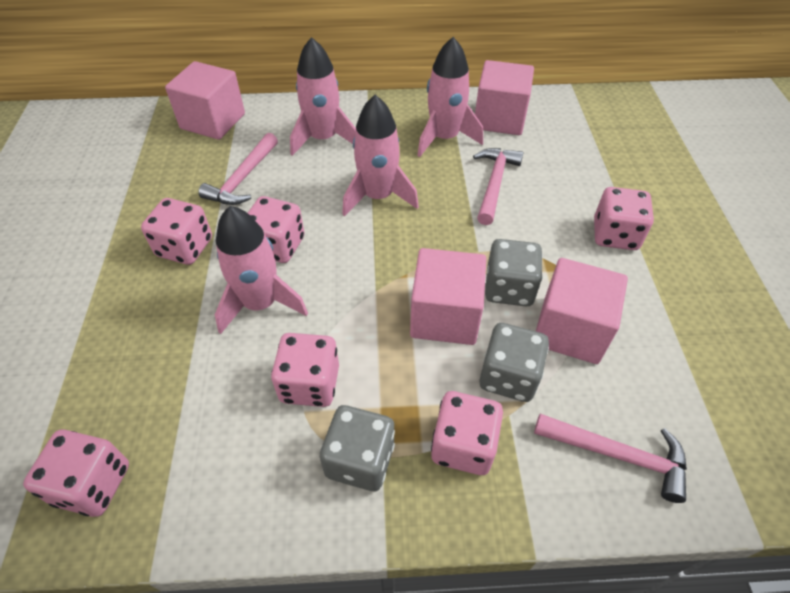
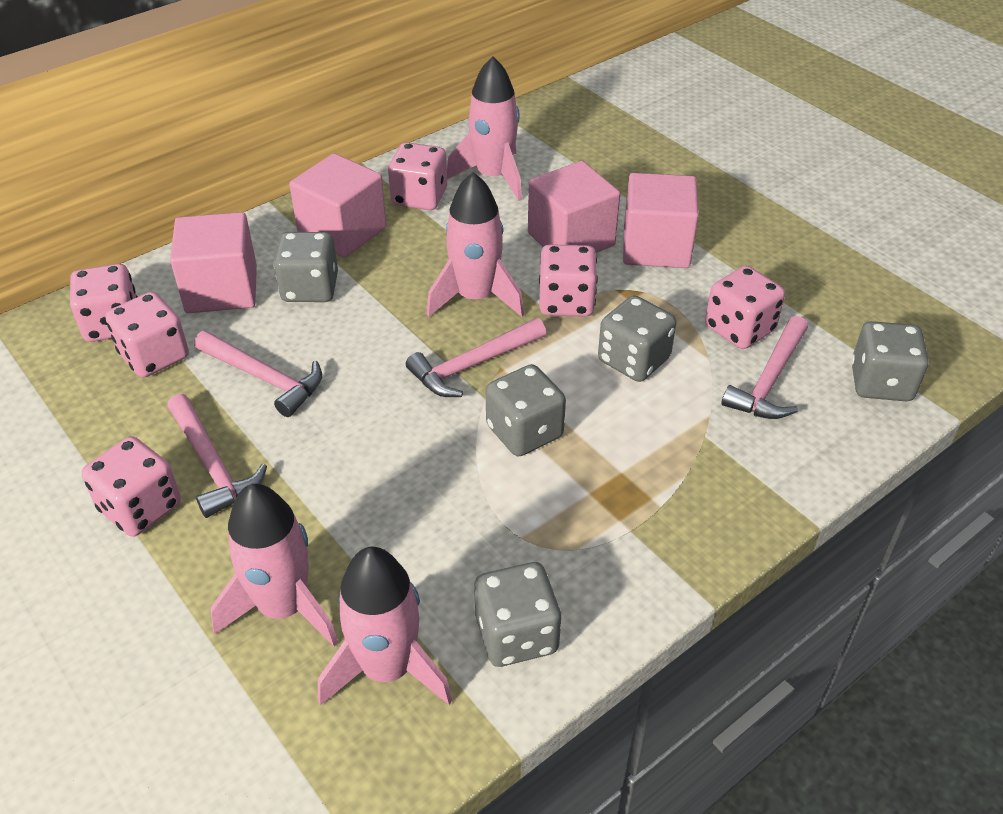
grey dice: 3 -> 5
pink hammer: 3 -> 4

